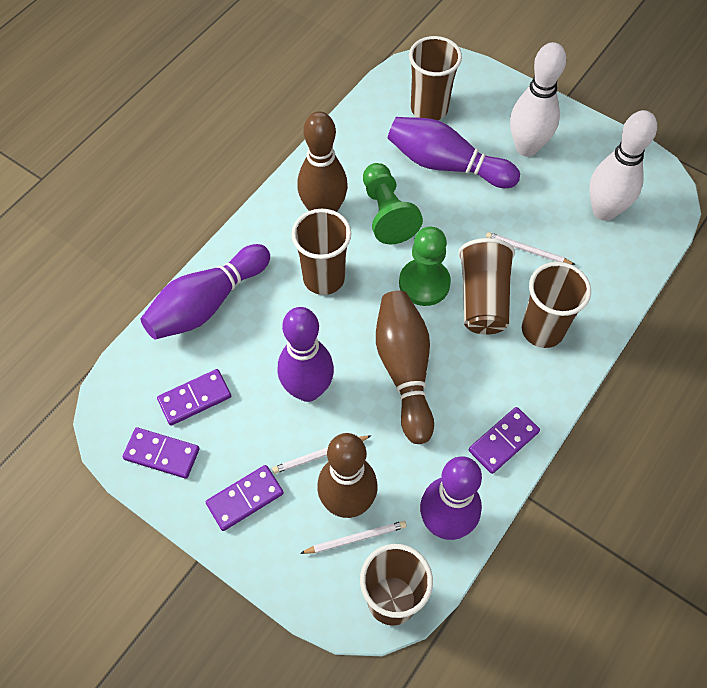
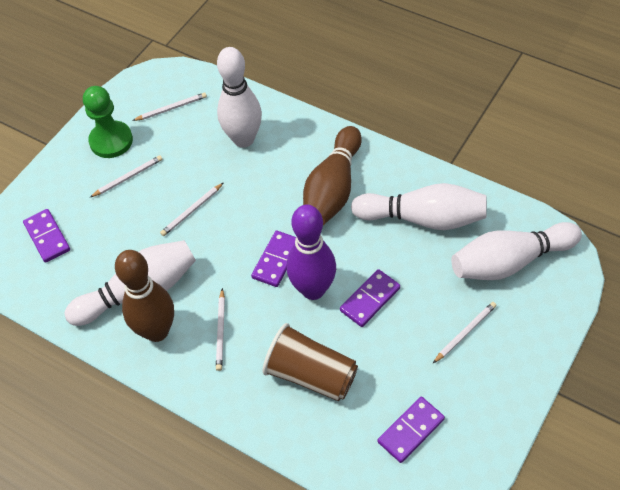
brown bowling pin: 3 -> 2
brown cup: 5 -> 1
green pawn: 2 -> 1
purple bowling pin: 4 -> 1
white bowling pin: 2 -> 4
white pencil: 3 -> 5

